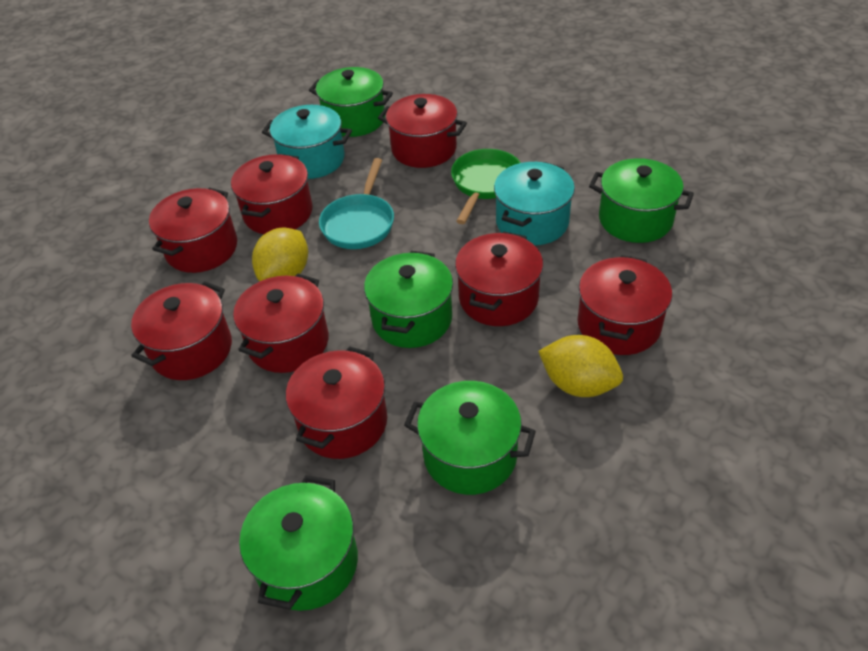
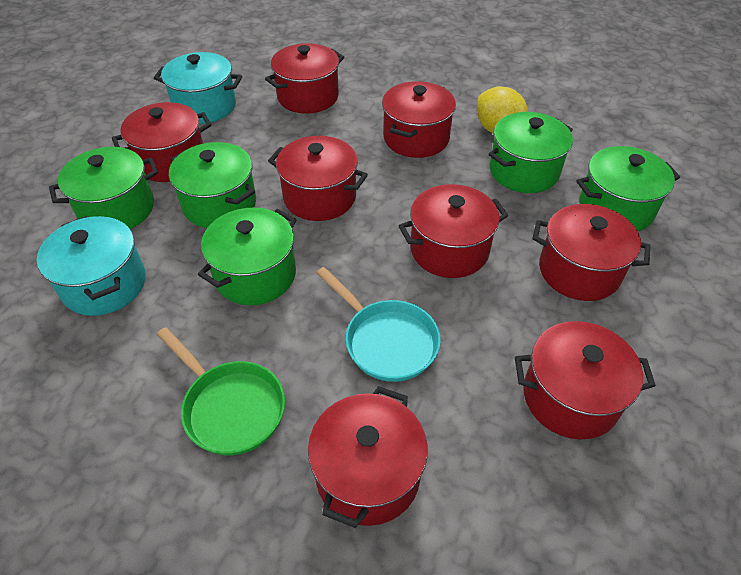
yellow lemon: 2 -> 1

